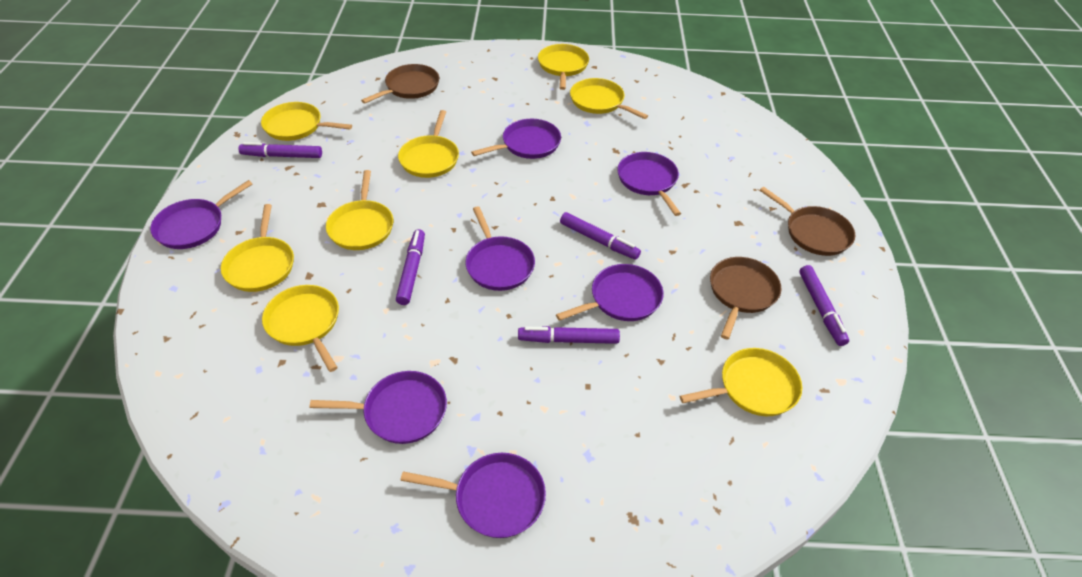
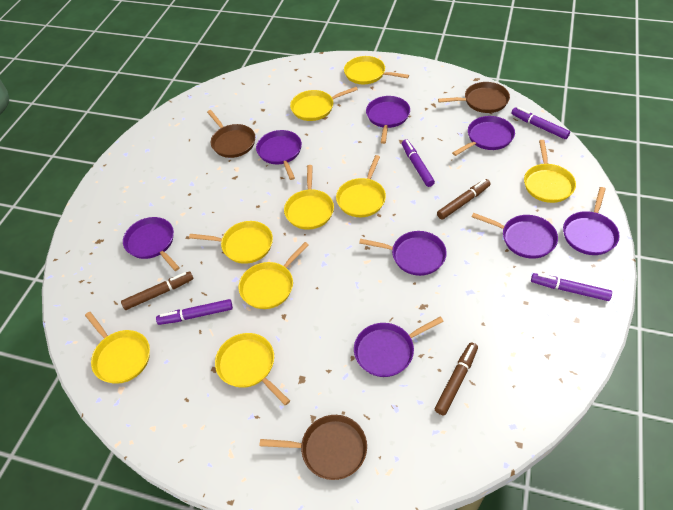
brown marker: 0 -> 3
purple marker: 5 -> 4
purple pan: 7 -> 8
yellow pan: 8 -> 9

